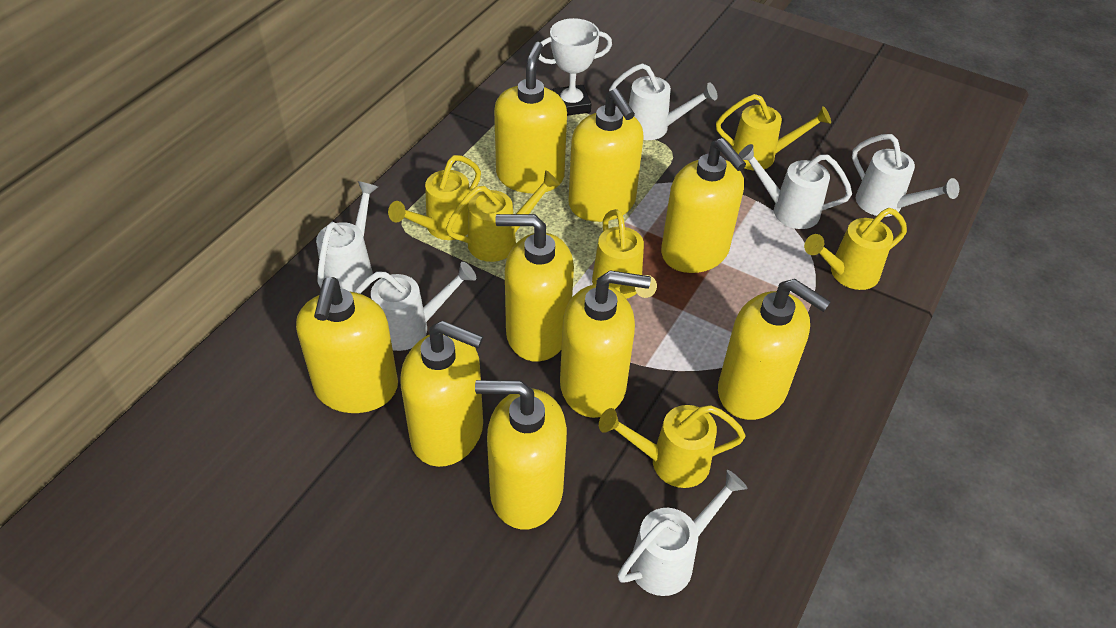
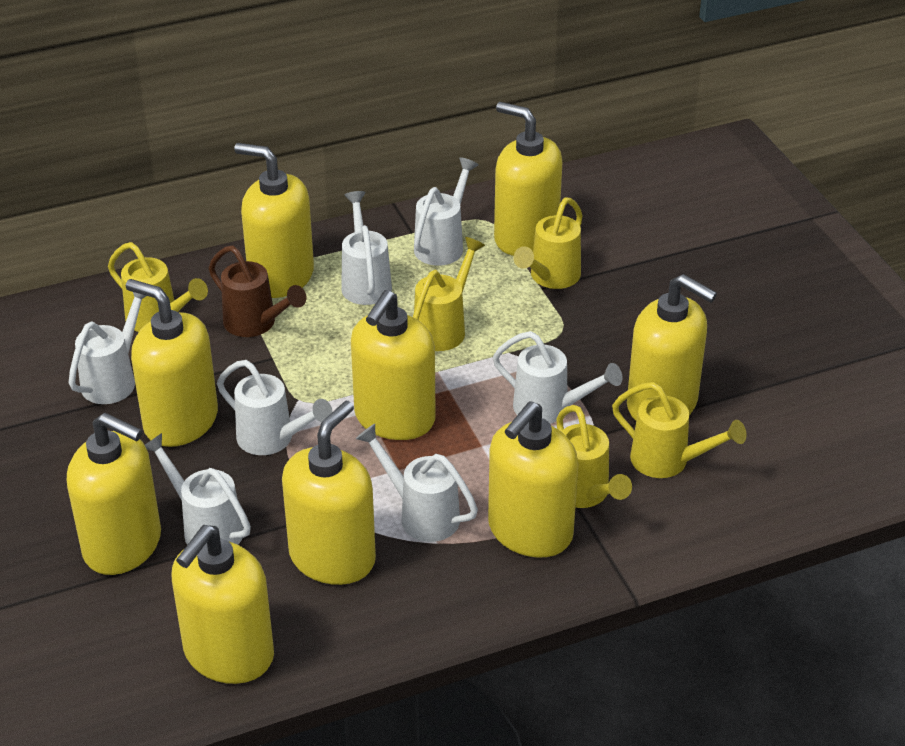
brown watering can: 0 -> 1
white trophy: 1 -> 0
white watering can: 6 -> 7
yellow watering can: 6 -> 5

